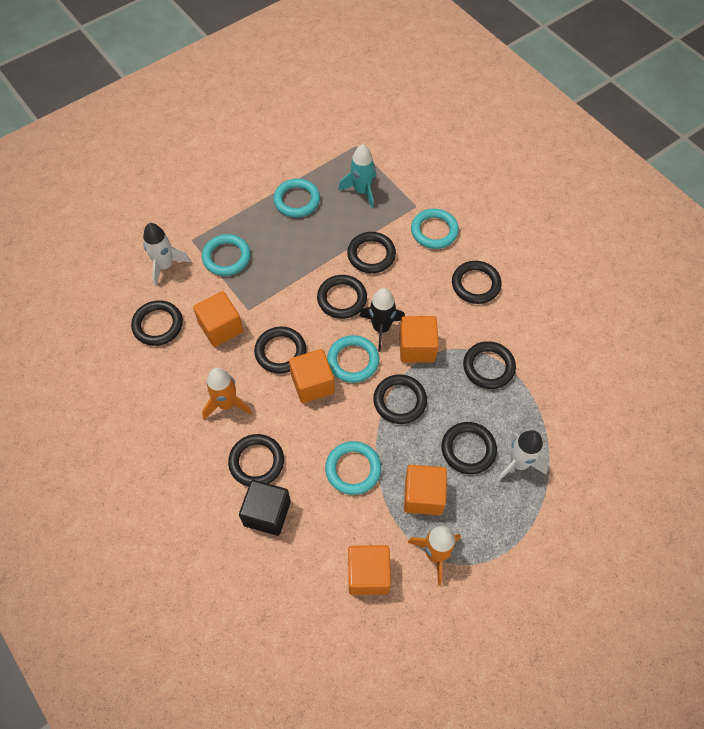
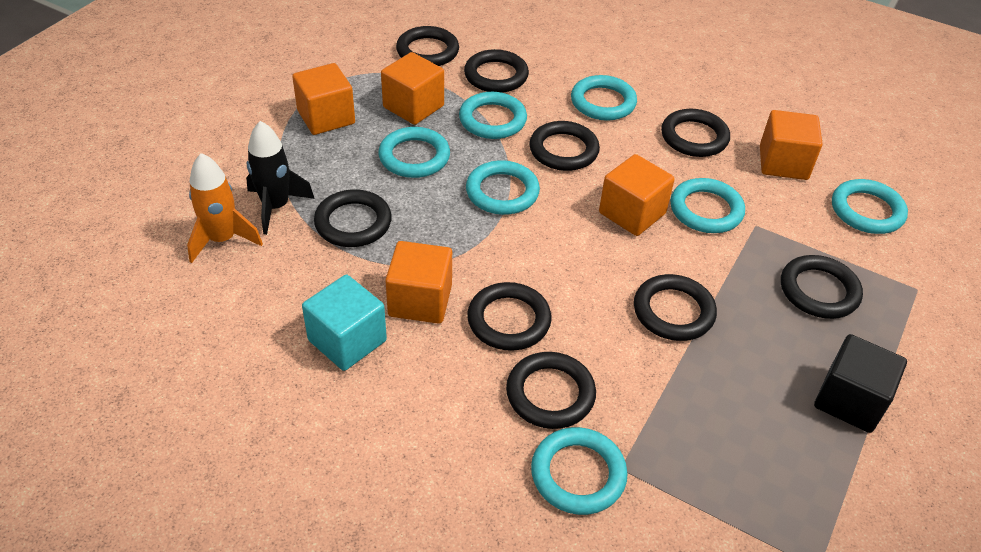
orange rocket: 2 -> 1
turquoise cube: 0 -> 1
turquoise ring: 5 -> 7
turquoise rocket: 1 -> 0
white rocket: 2 -> 0

